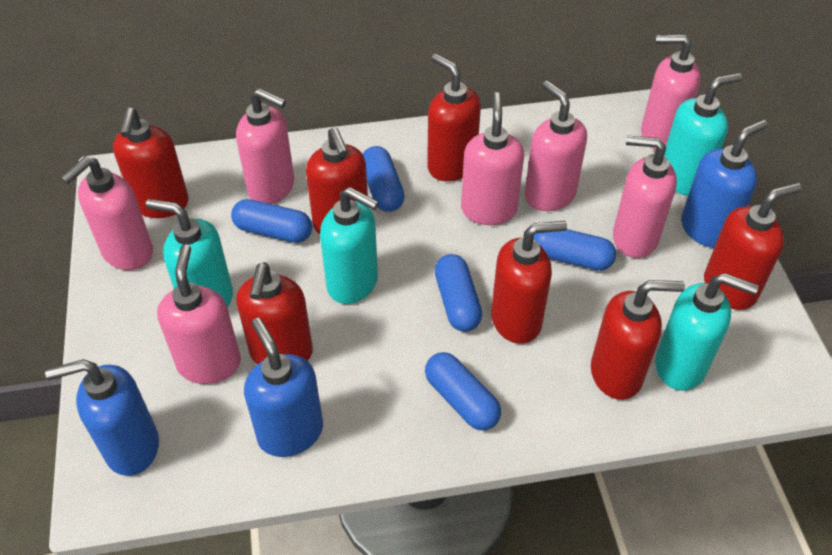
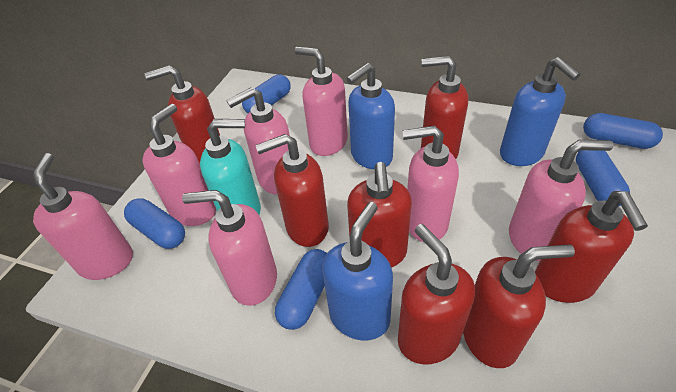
turquoise soap dispenser: 4 -> 1

